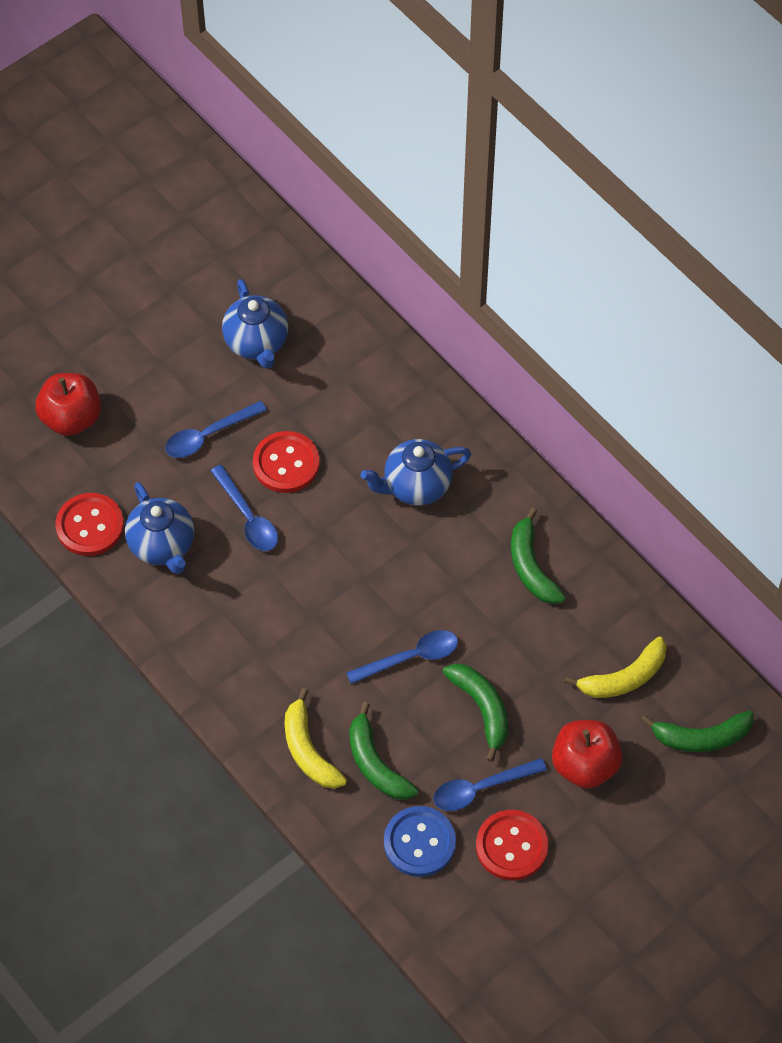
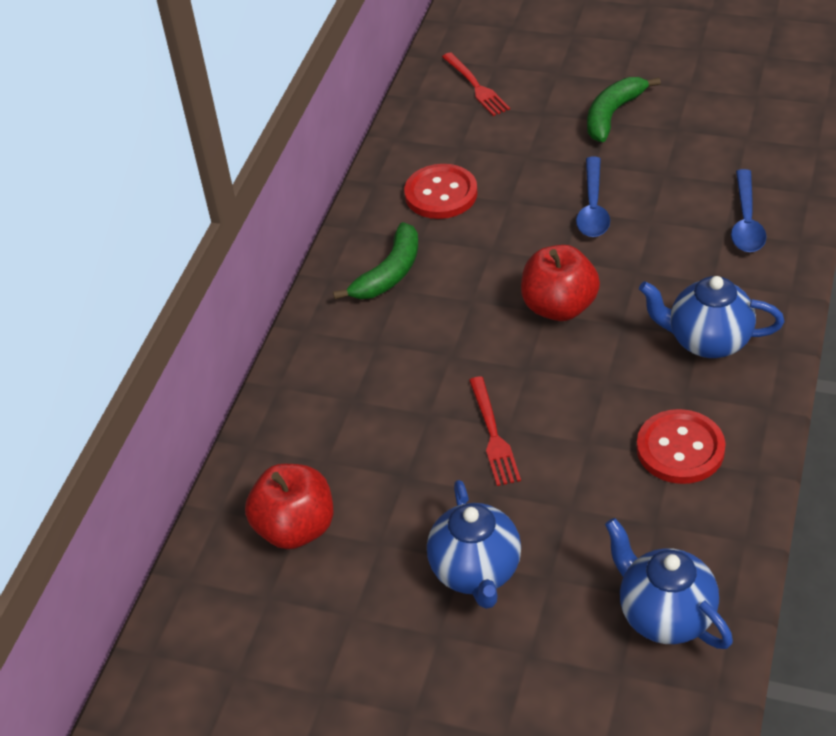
blue button: 1 -> 0
blue spoon: 4 -> 2
green banana: 4 -> 2
red button: 3 -> 2
red fork: 0 -> 2
yellow banana: 2 -> 0

